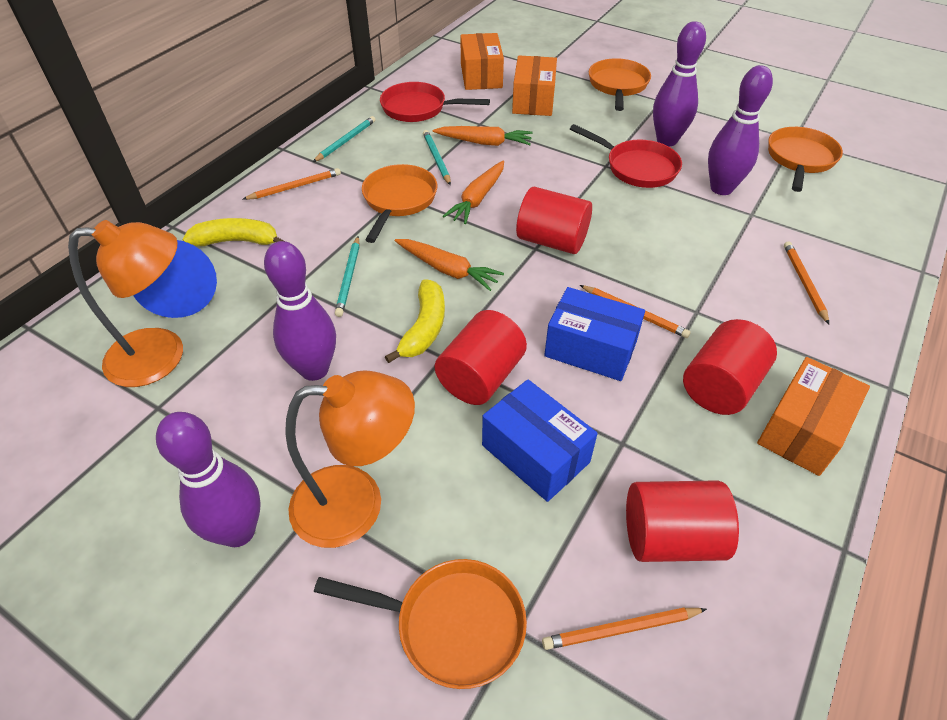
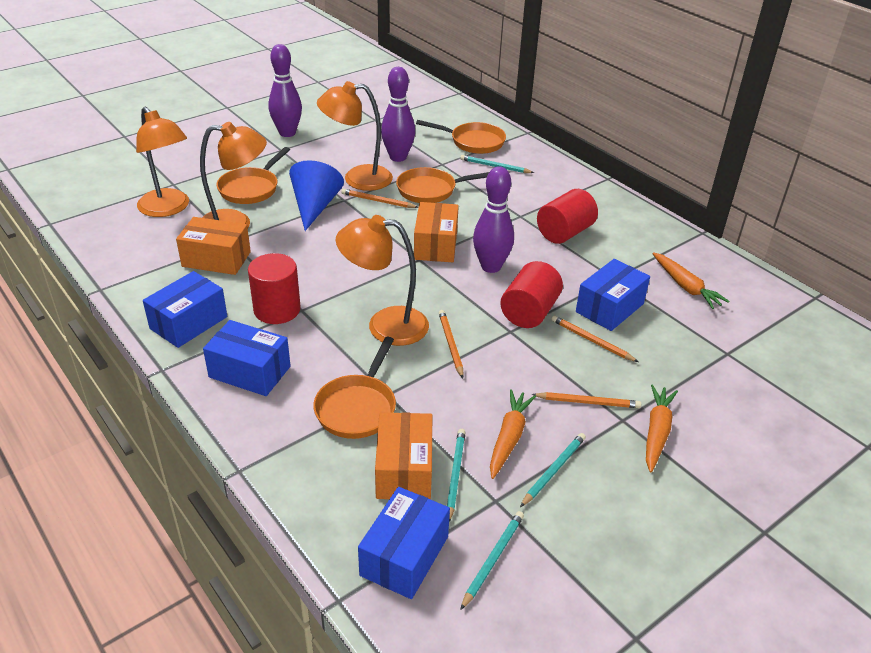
blue box: 2 -> 4
orange lamp: 2 -> 4
purple bowling pin: 4 -> 3
red cylinder: 4 -> 3
red pan: 2 -> 0
turquoise pencil: 3 -> 4
yellow banana: 2 -> 0

